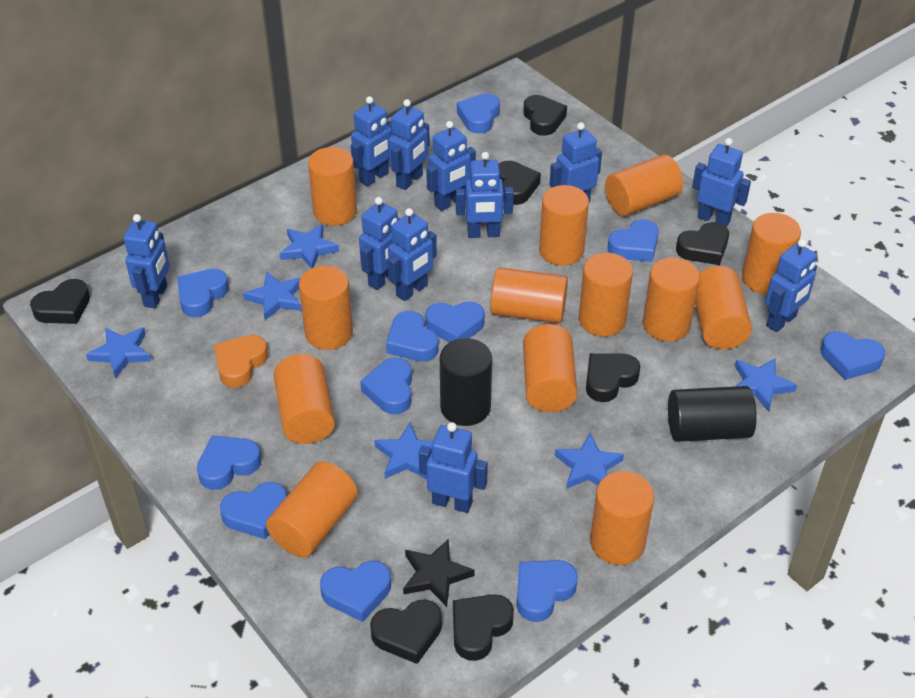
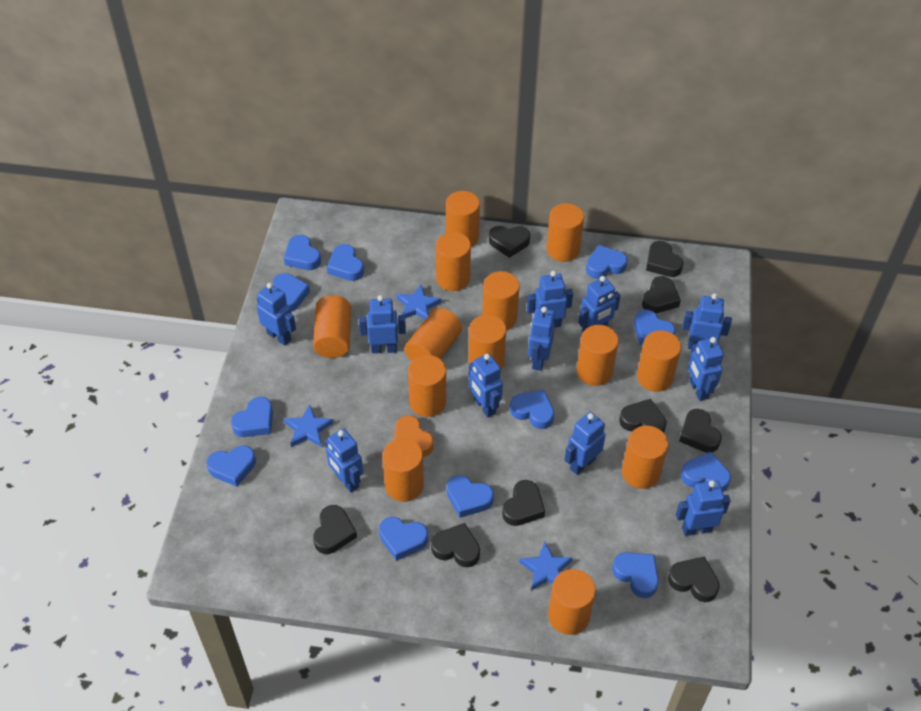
black cylinder: 2 -> 0
black heart: 7 -> 9
black star: 1 -> 0
blue heart: 11 -> 12
blue star: 6 -> 3

